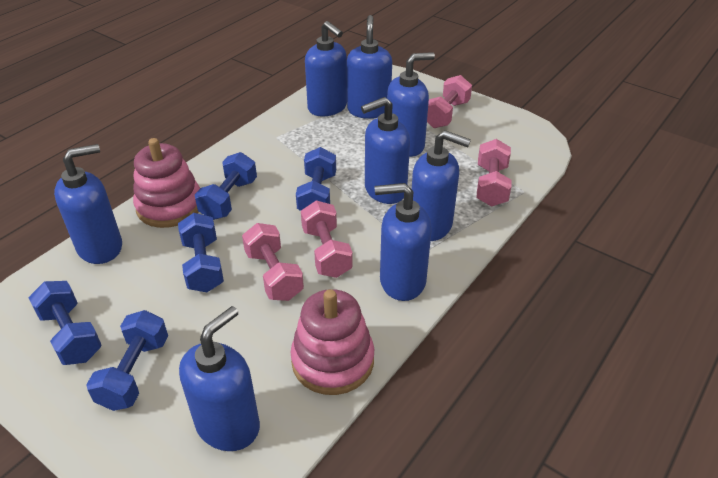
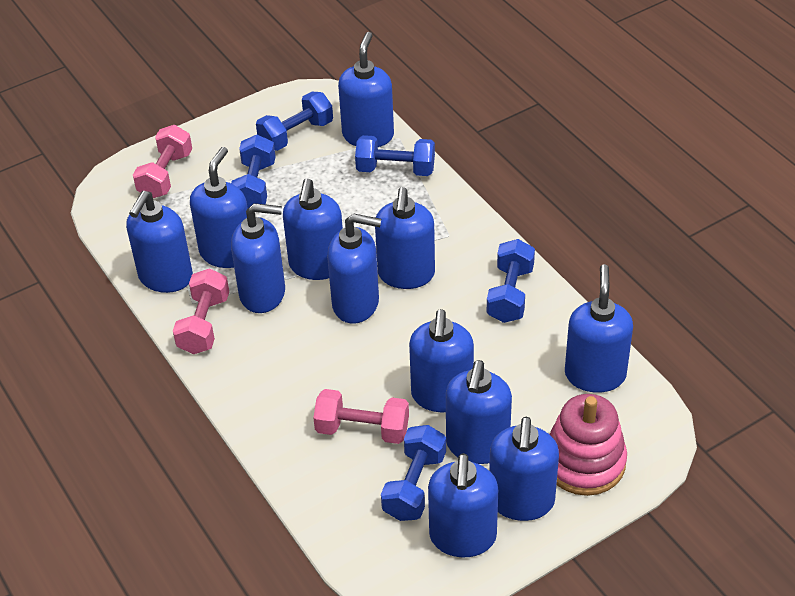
blue soap dispenser: 8 -> 12
pink dumbbell: 4 -> 3
pink stacking toy: 2 -> 1

